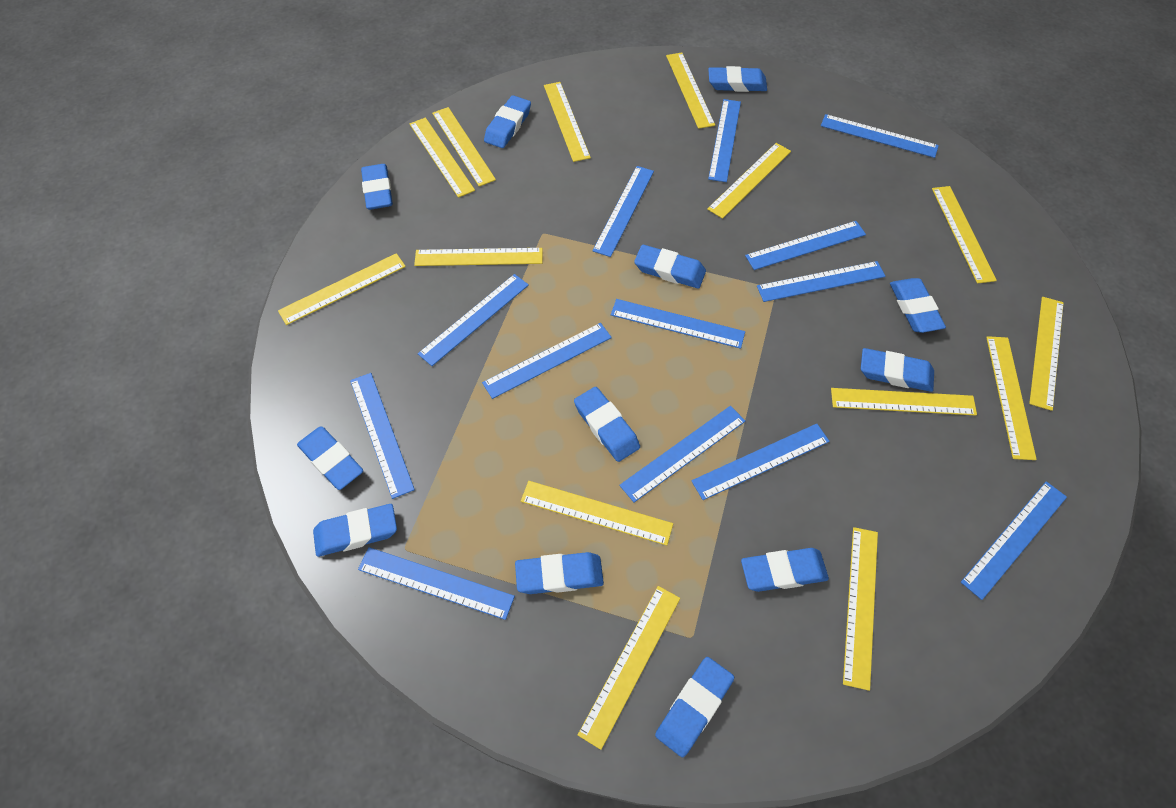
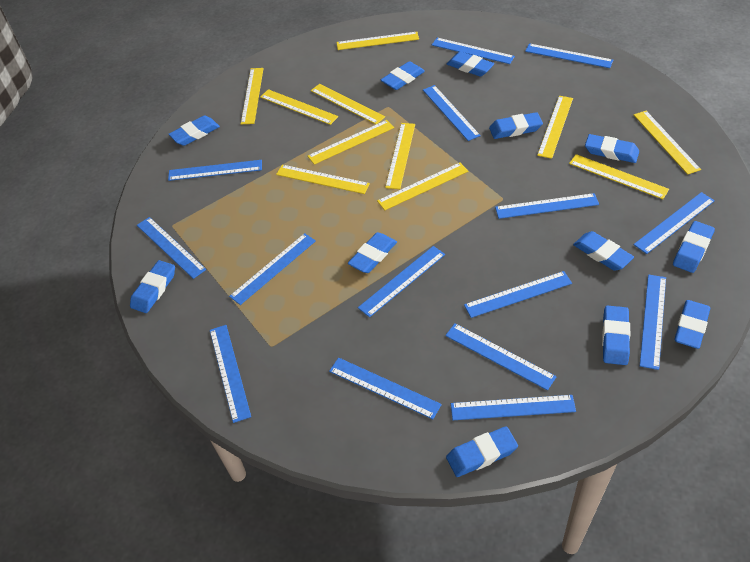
blue ruler: 13 -> 15
yellow ruler: 14 -> 11

